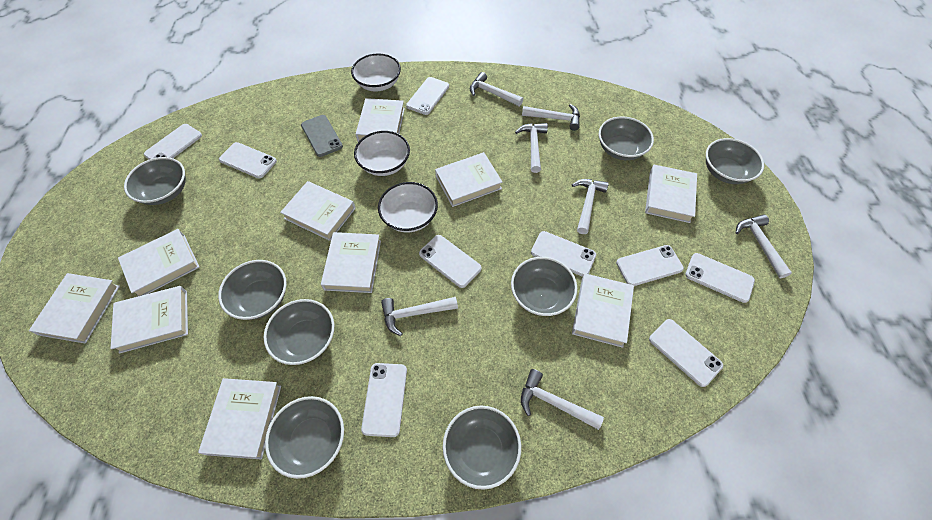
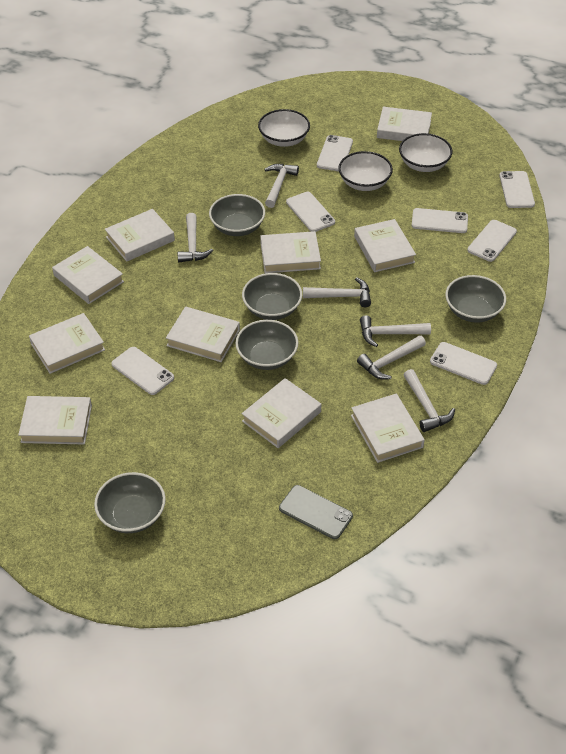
grey bowl: 8 -> 5
white hammer: 7 -> 6
white phone: 9 -> 7

